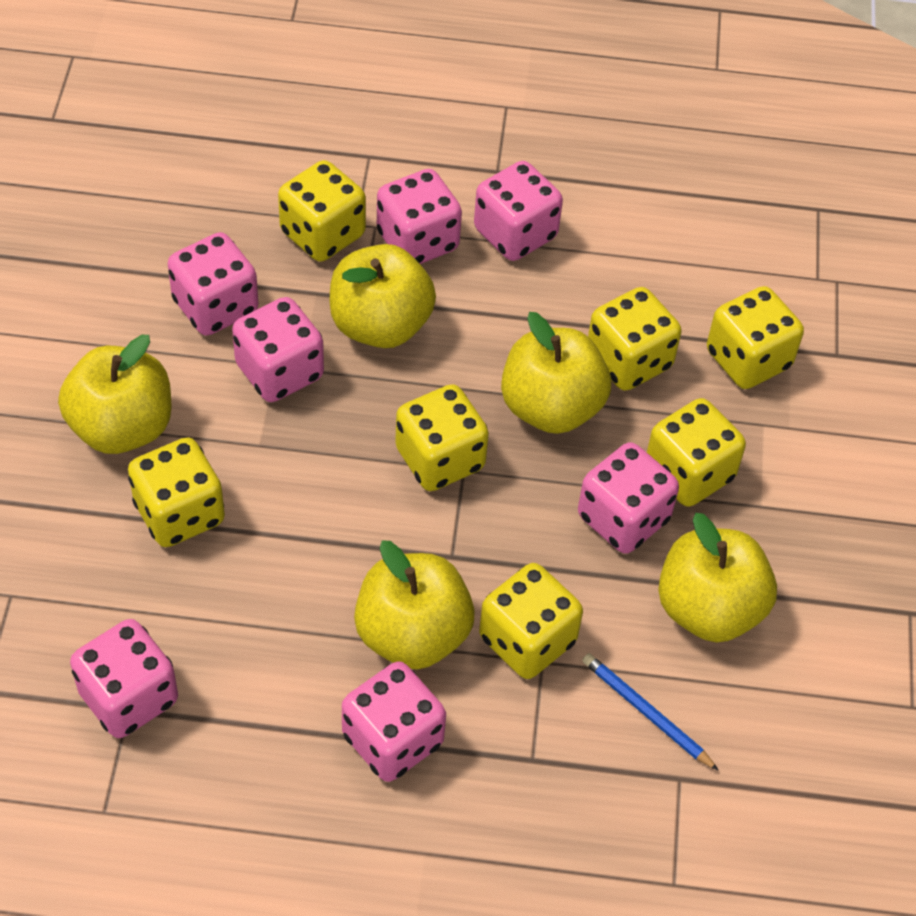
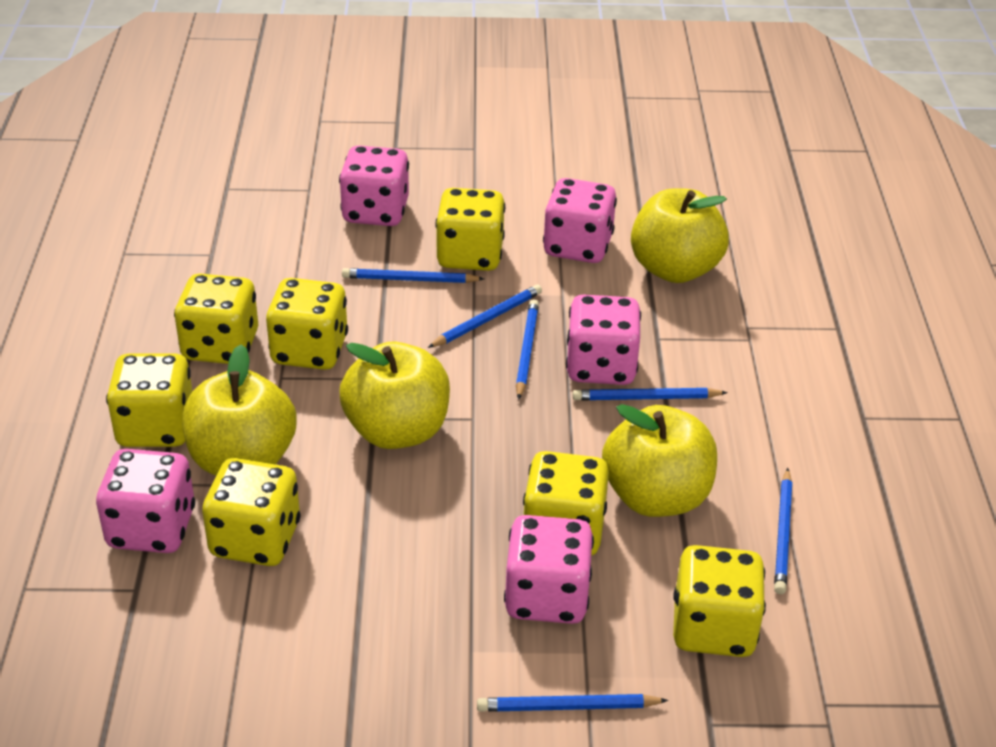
blue pencil: 1 -> 6
pink dice: 7 -> 5
yellow apple: 5 -> 4

